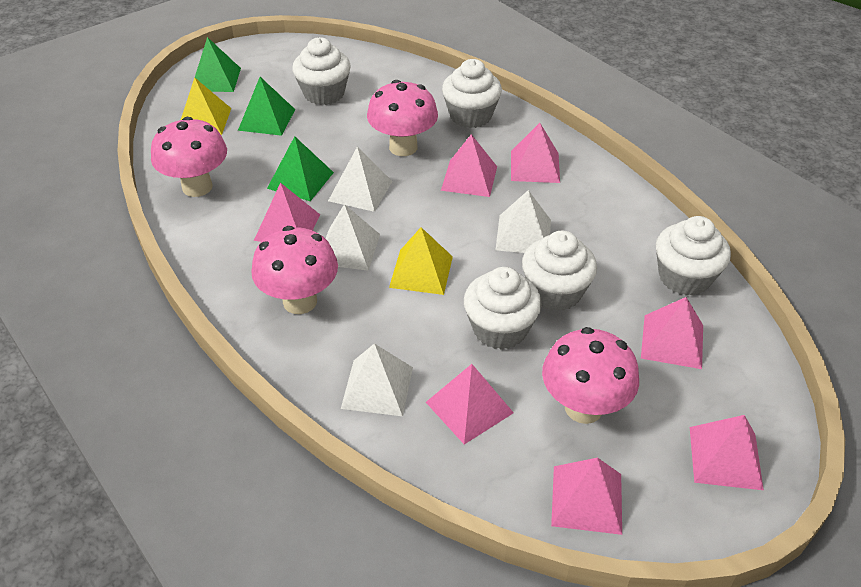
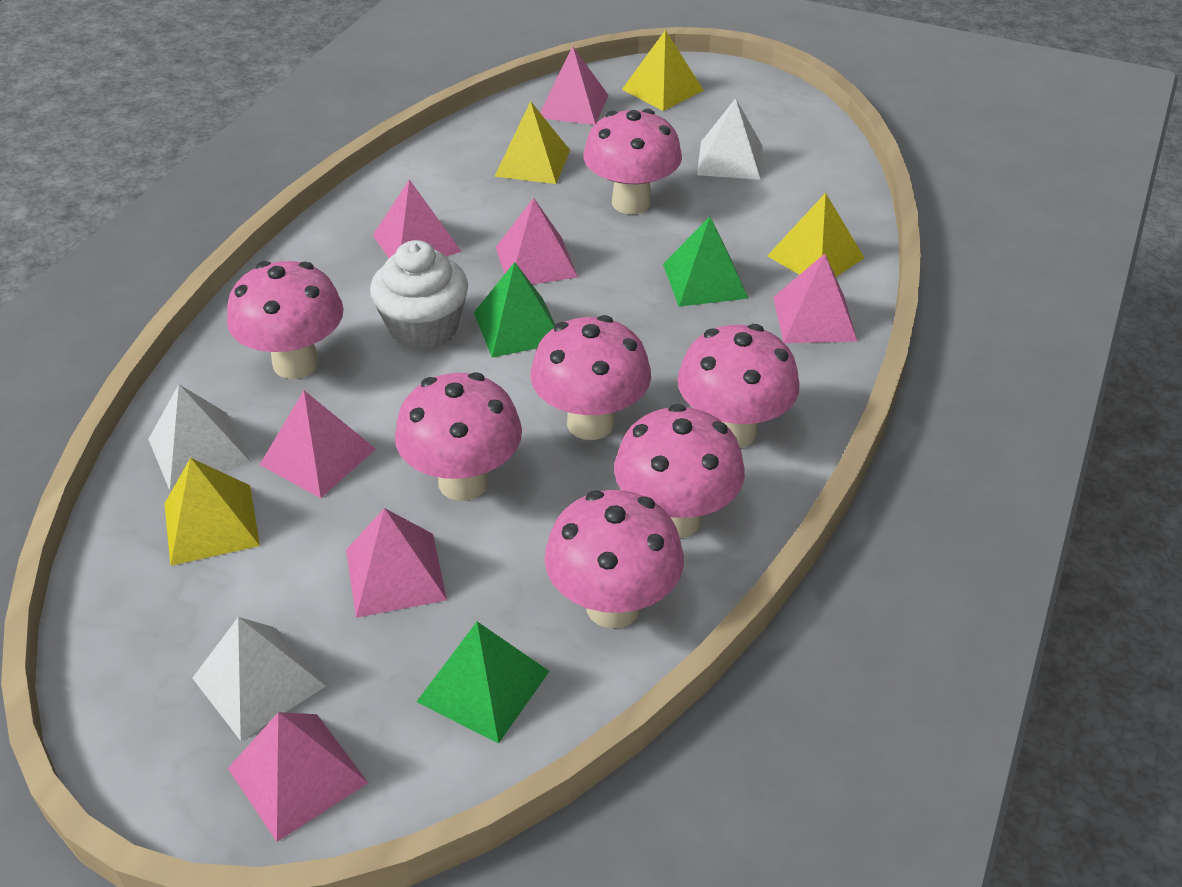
pink mushroom: 4 -> 7
white cupcake: 5 -> 1
white pyramid: 4 -> 3
yellow pyramid: 2 -> 4

